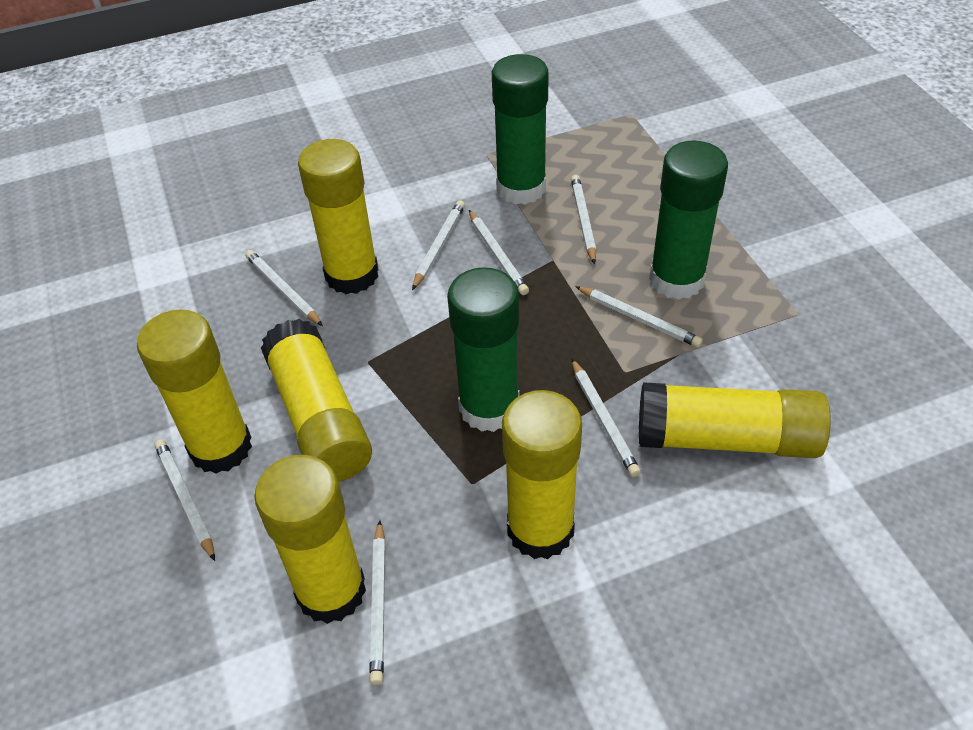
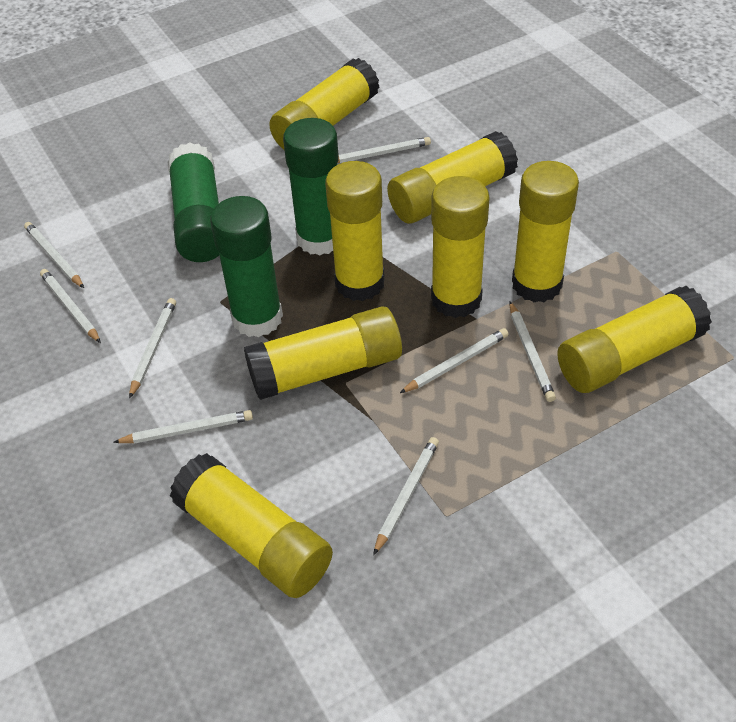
yellow glue stick: 6 -> 8

